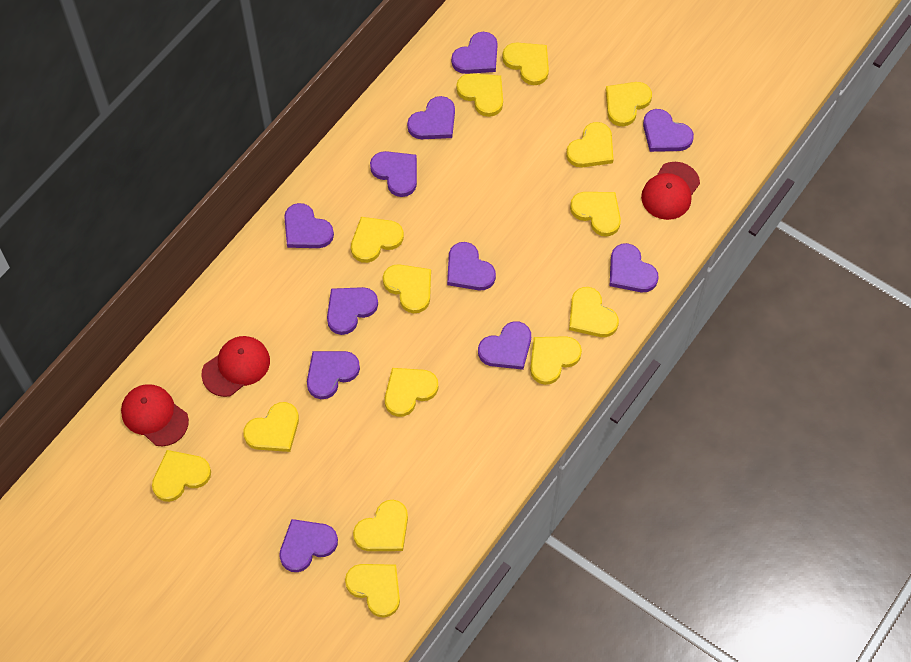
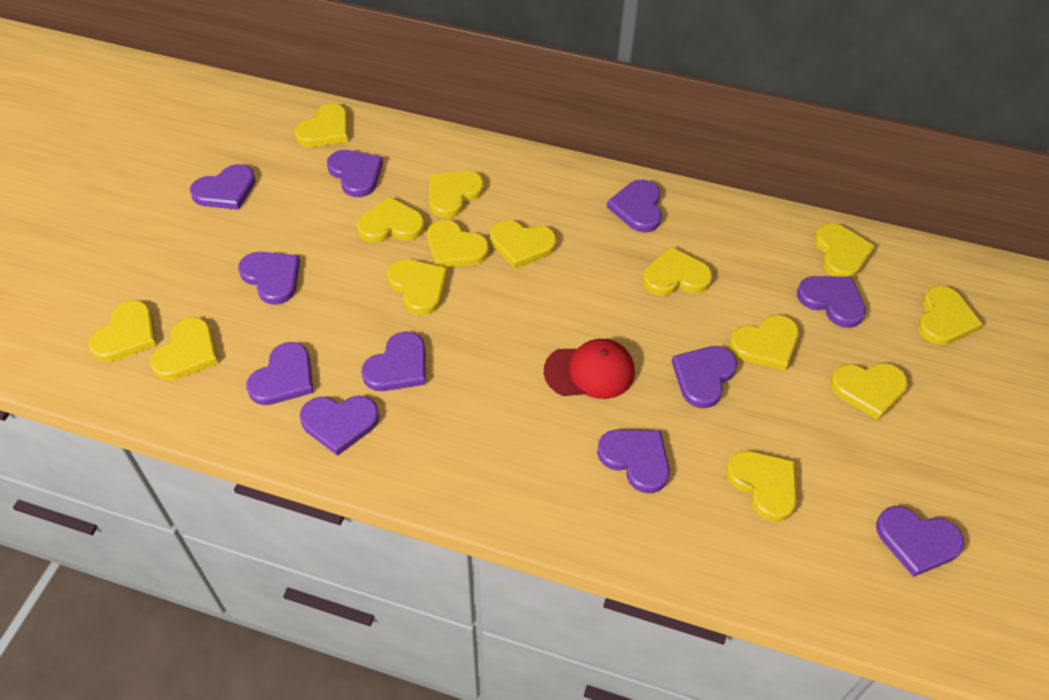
red cap: 3 -> 1

